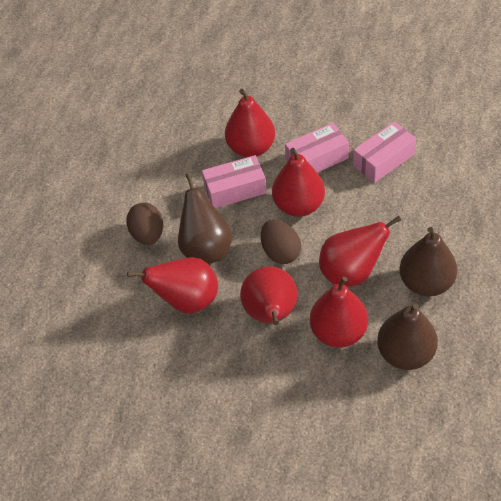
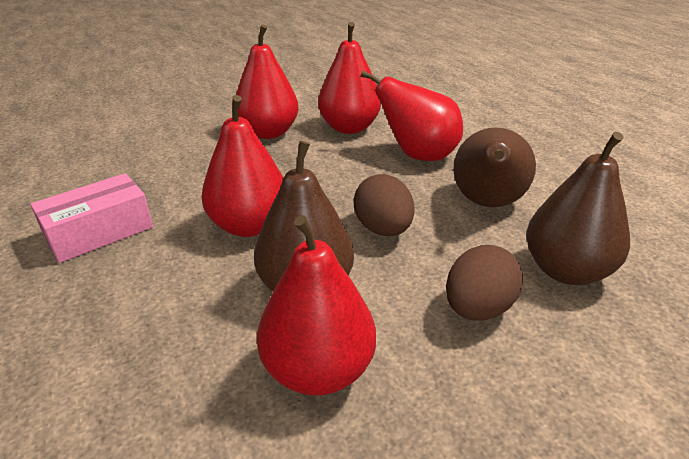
pink box: 3 -> 1
red pear: 6 -> 5

